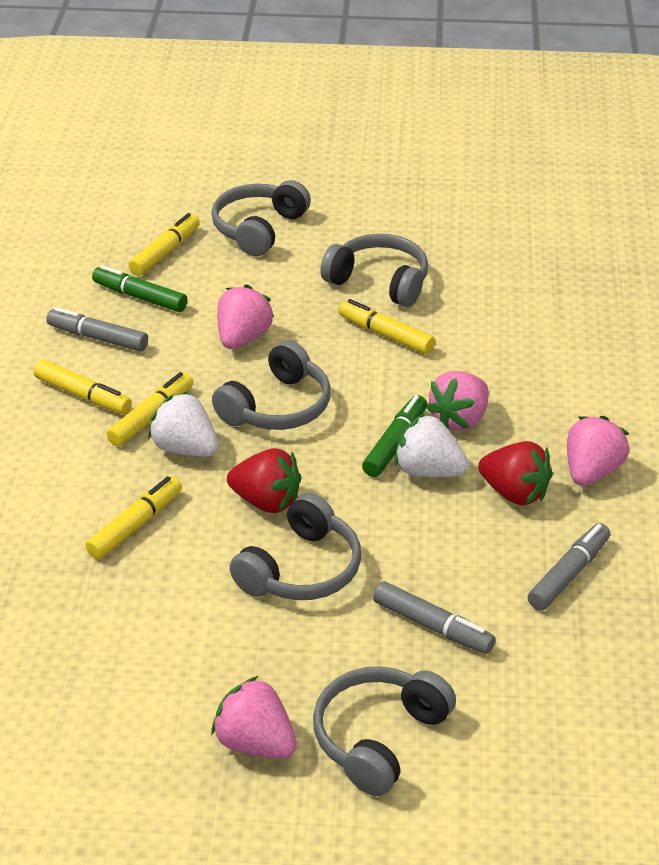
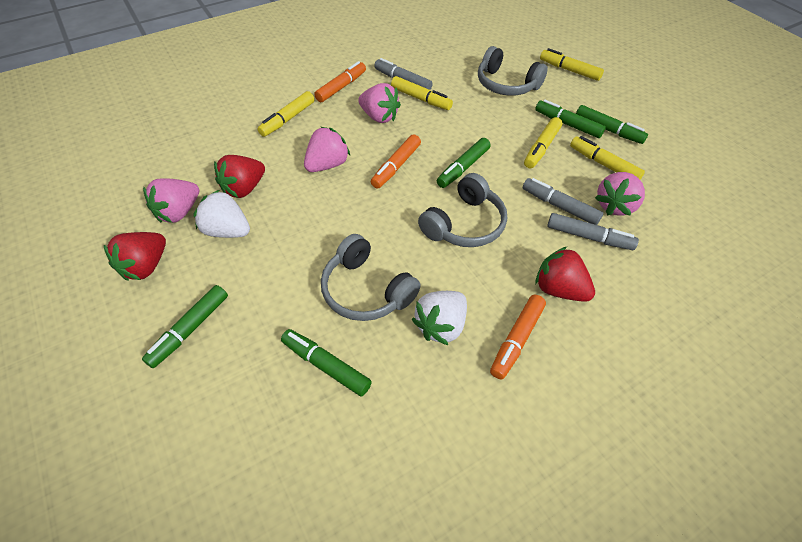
green marker: 2 -> 5
grey headphones: 5 -> 3
orange marker: 0 -> 3
red strawberry: 2 -> 3

